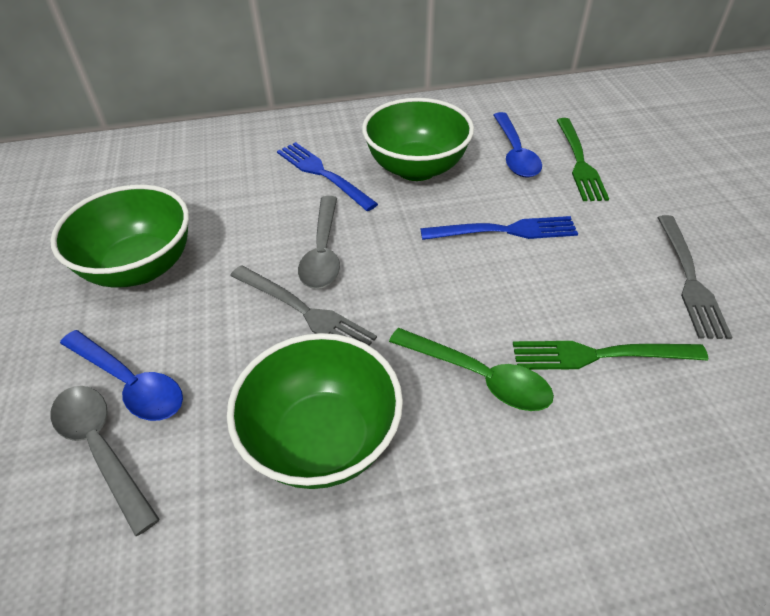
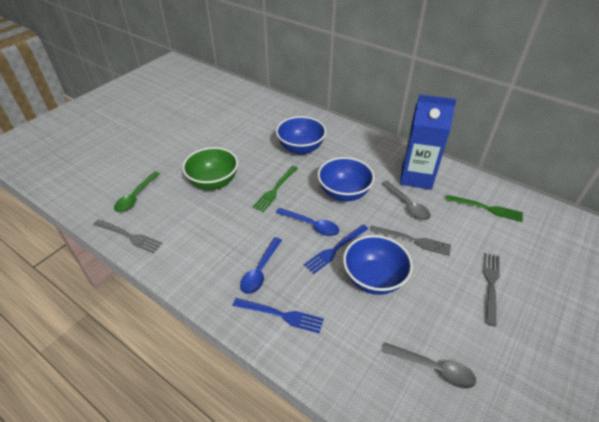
blue bowl: 0 -> 3
blue carton: 0 -> 1
green bowl: 3 -> 1
grey fork: 2 -> 3

